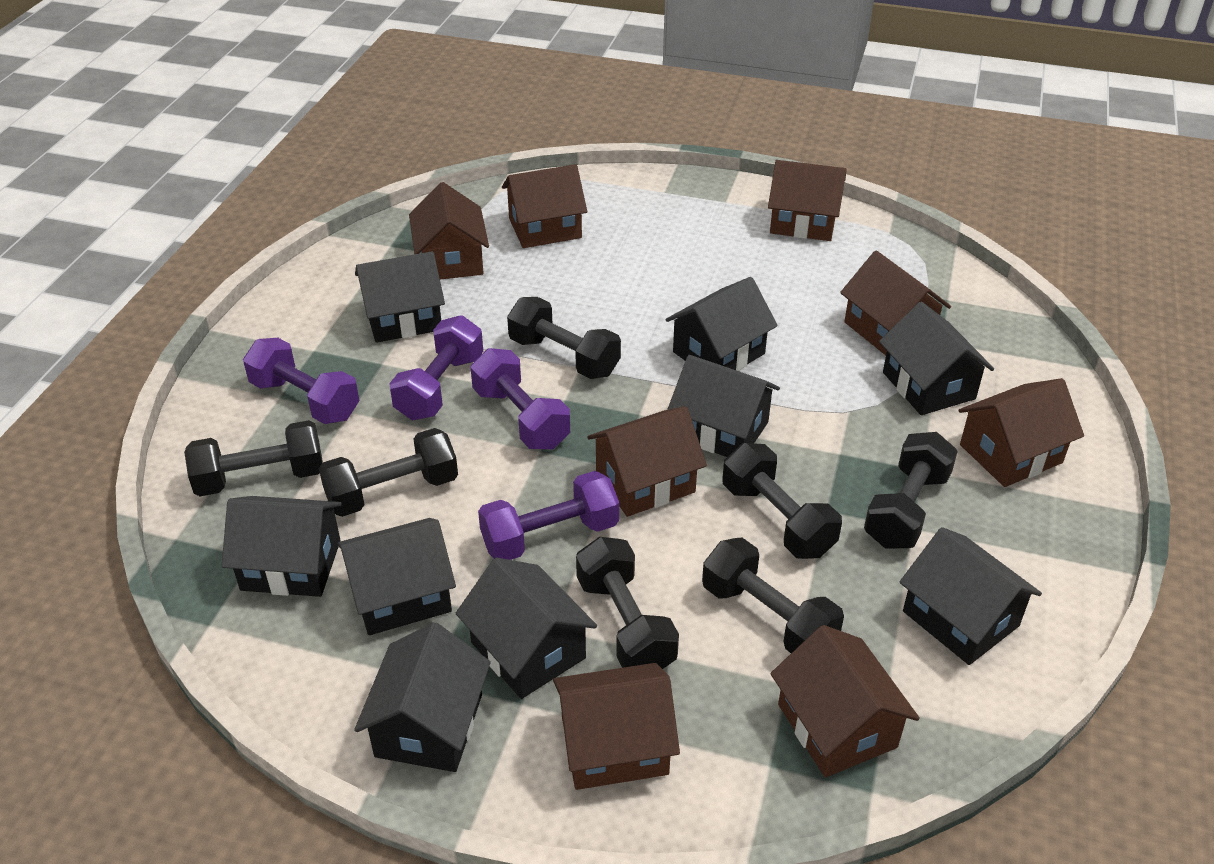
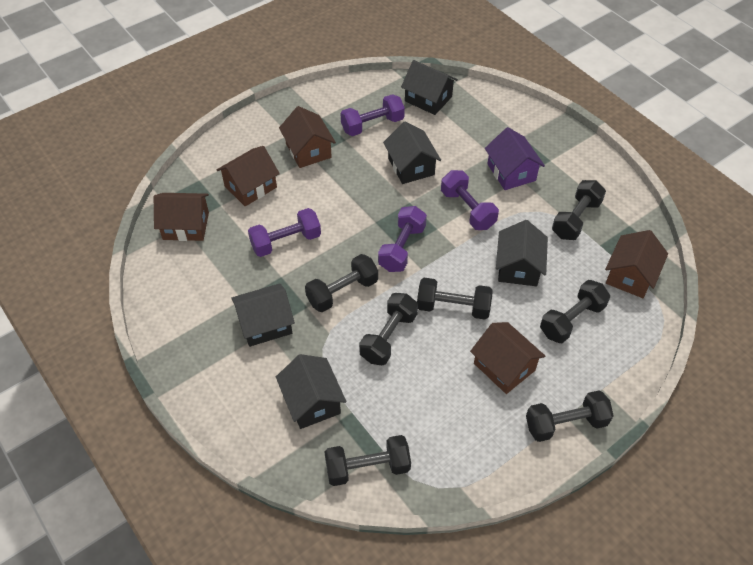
black house: 9 -> 5
brown house: 8 -> 5
purple house: 0 -> 1

